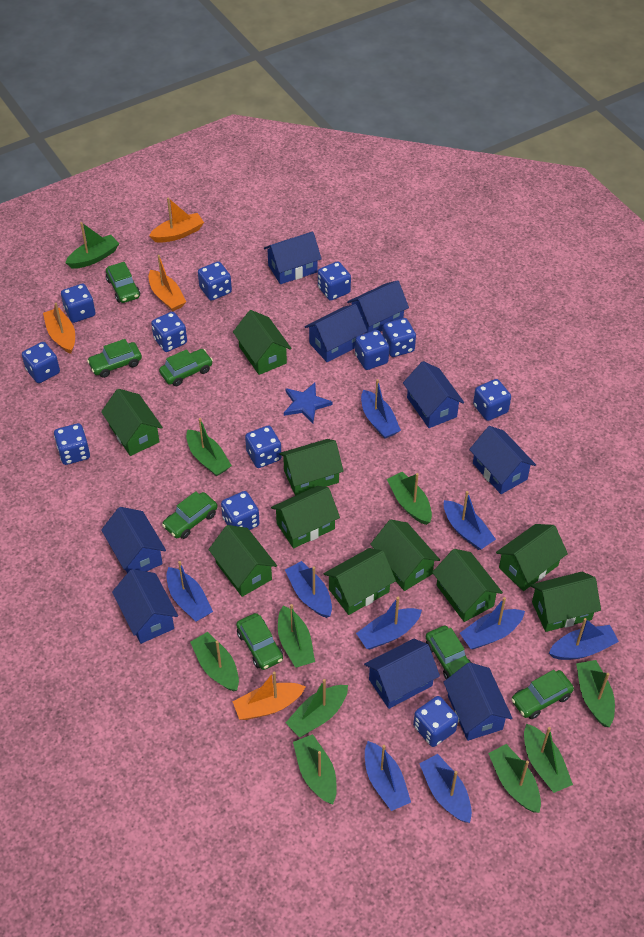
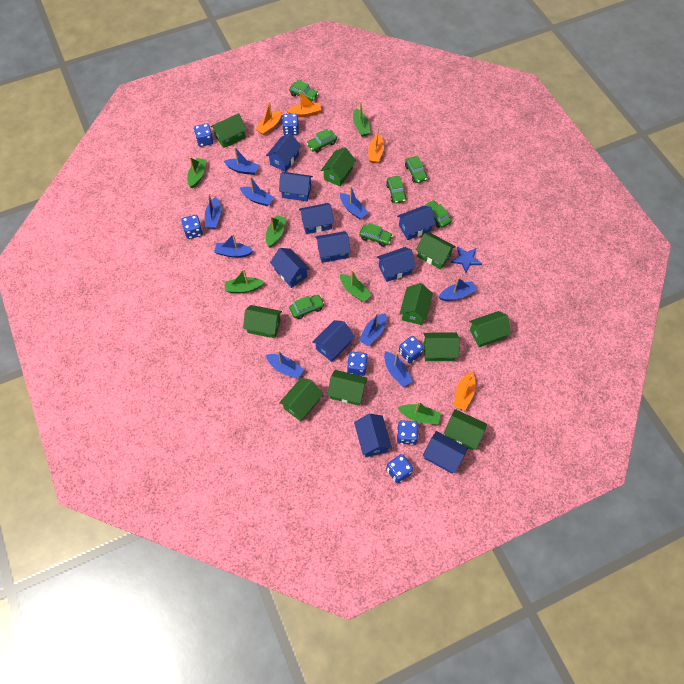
blue dice: 12 -> 7
blue house: 9 -> 10
green boat: 10 -> 6

